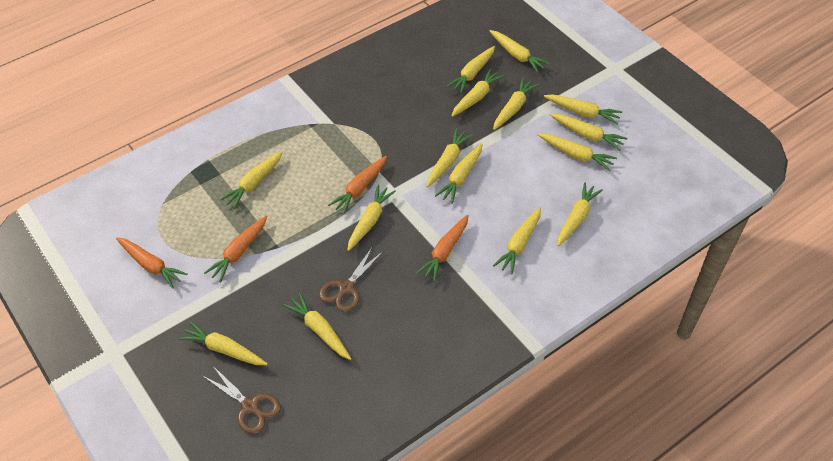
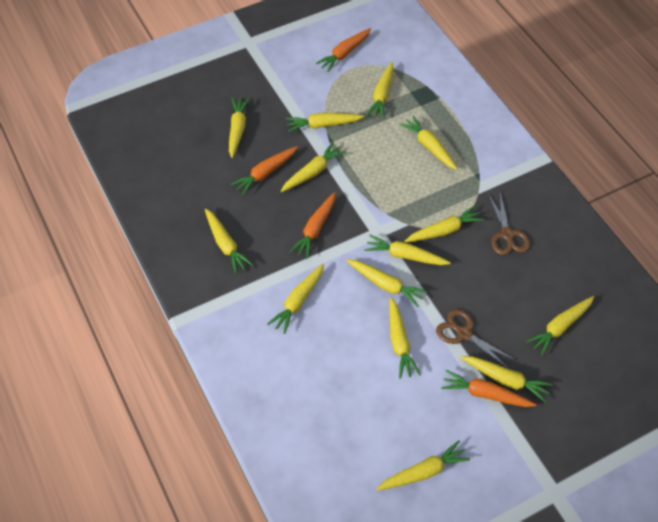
yellow carrot: 15 -> 14

